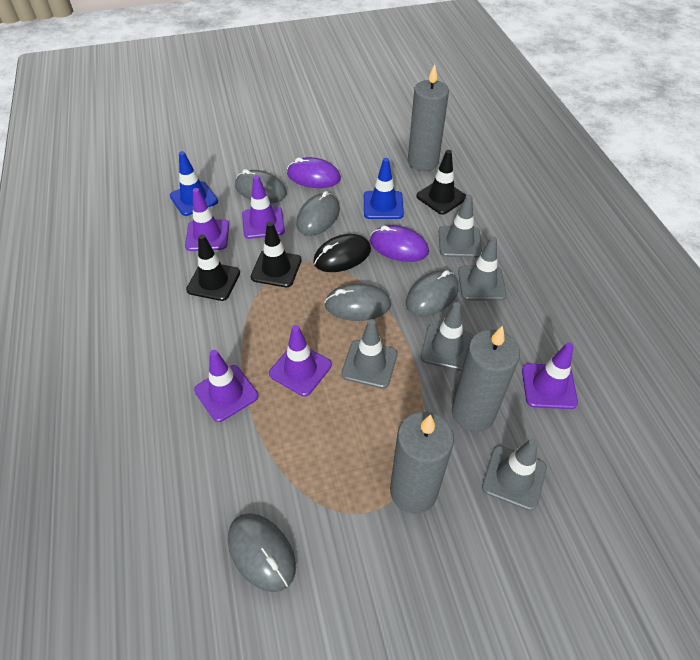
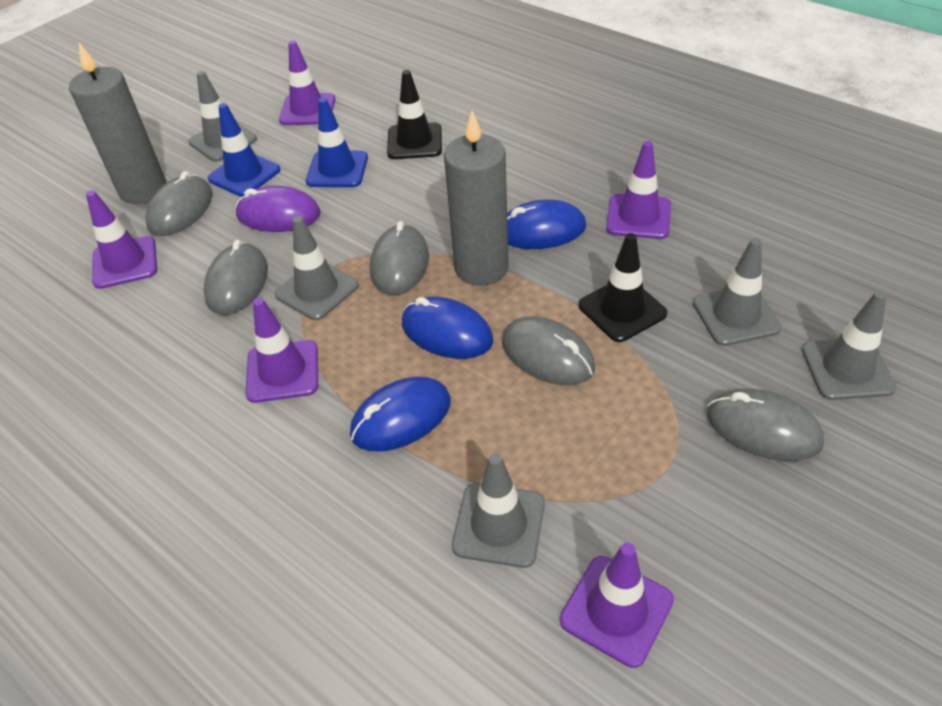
black mouse: 1 -> 0
black traffic cone: 3 -> 2
blue mouse: 0 -> 3
grey candle: 3 -> 2
purple mouse: 2 -> 1

